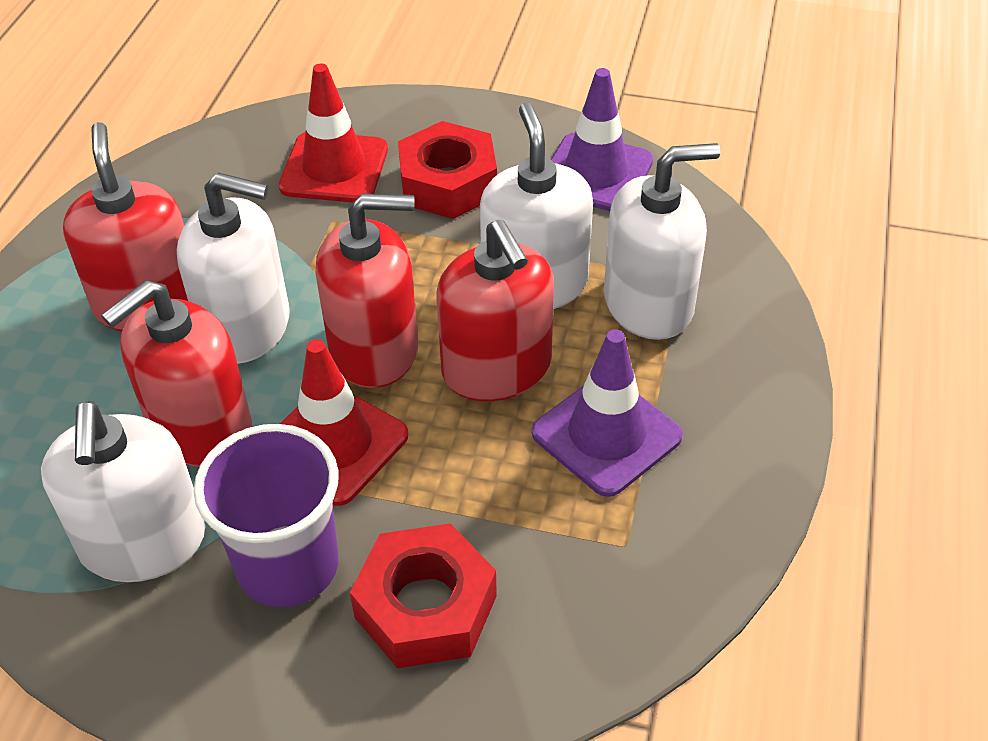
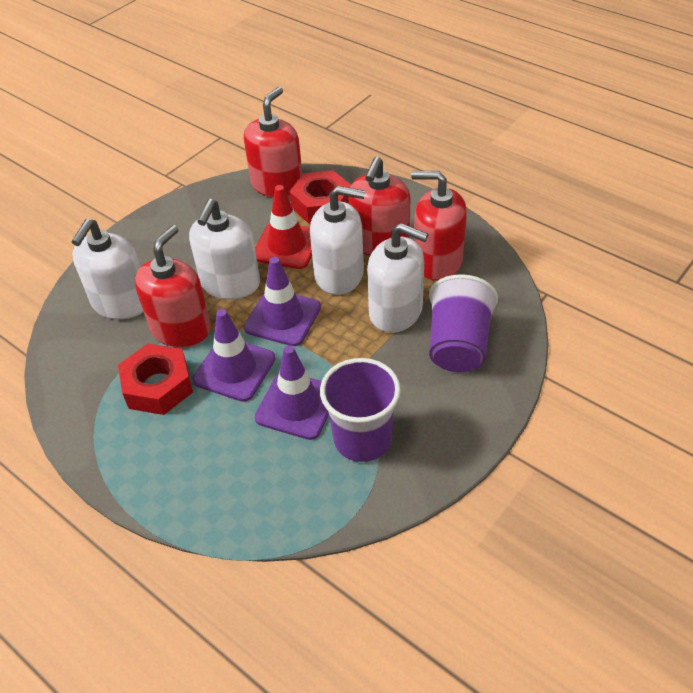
purple cup: 1 -> 2
purple traffic cone: 2 -> 3
red traffic cone: 2 -> 1

